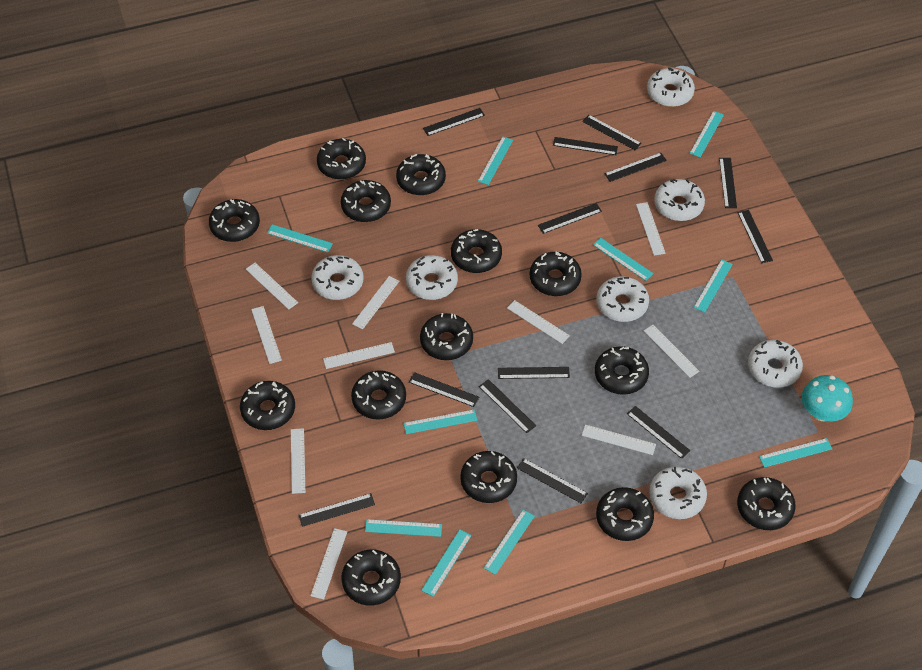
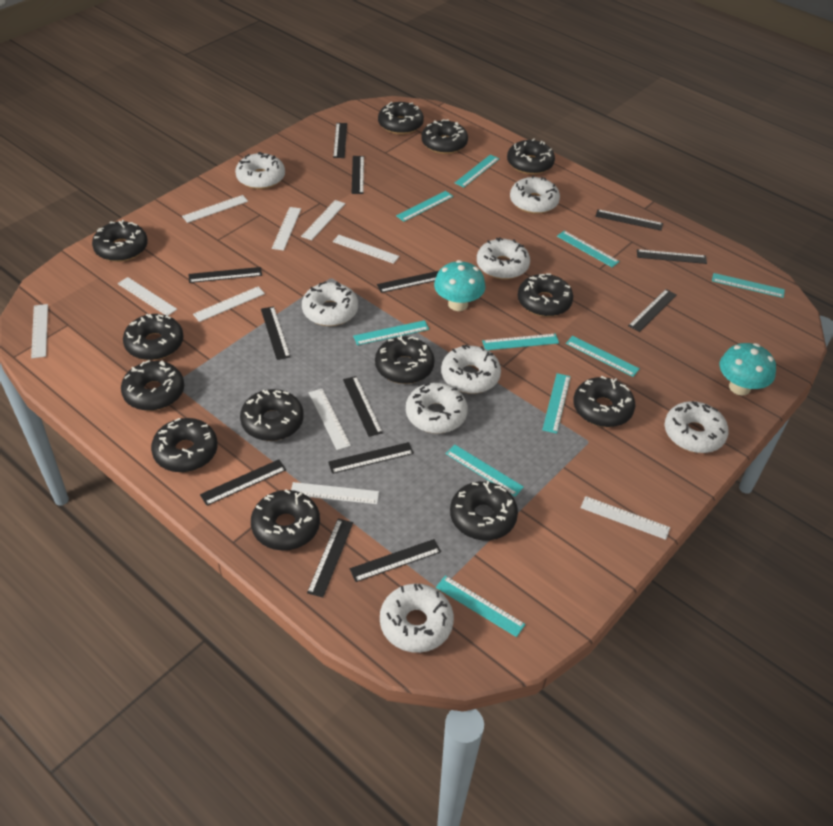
black donut: 14 -> 13
turquoise mushroom: 1 -> 2
white donut: 7 -> 8

